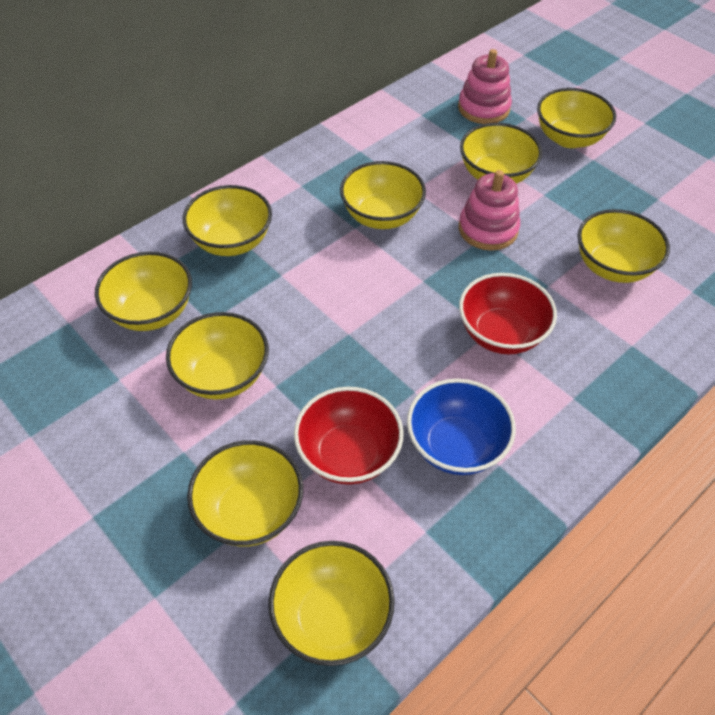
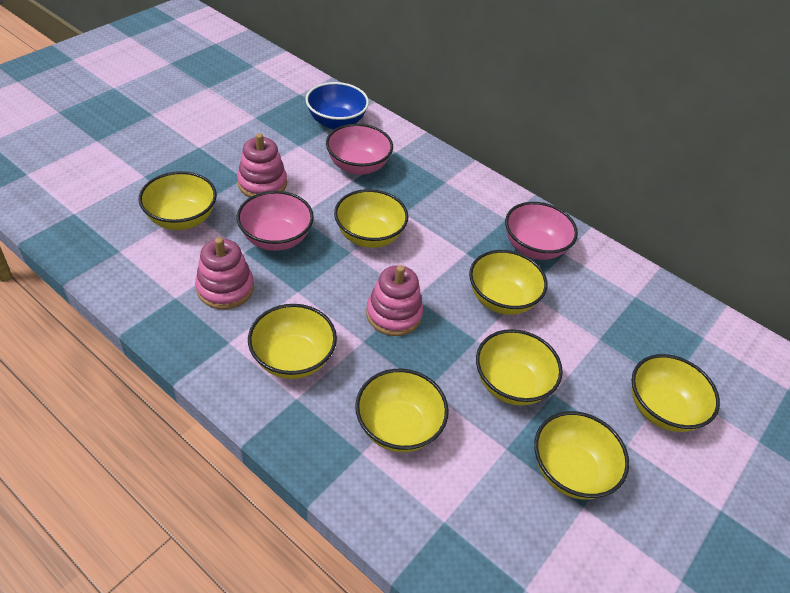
pink bowl: 0 -> 3
pink stacking toy: 2 -> 3
red bowl: 2 -> 0
yellow bowl: 9 -> 8

